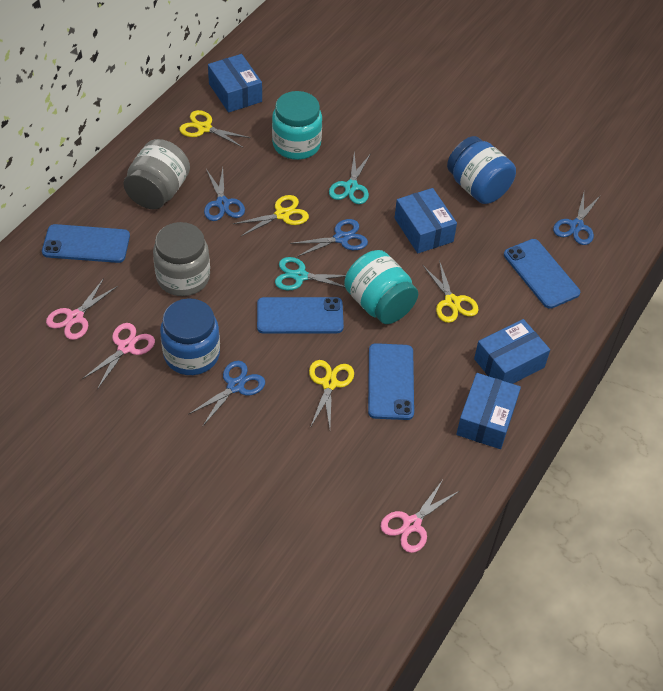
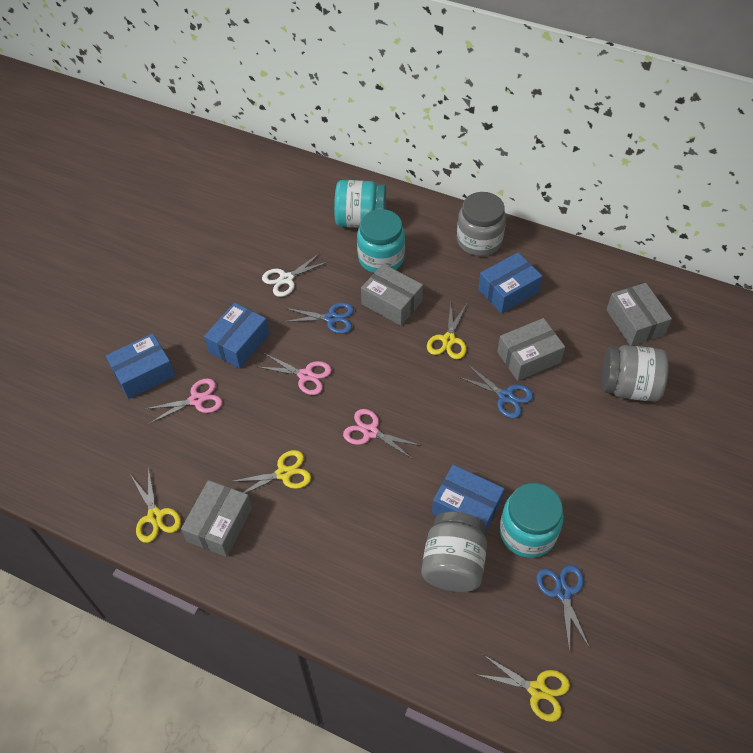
blue jar: 2 -> 0
blue phone: 4 -> 0
blue scissors: 4 -> 3
grey box: 0 -> 4
grey jar: 2 -> 3
turquoise jar: 2 -> 3
turquoise scissors: 2 -> 0
white scissors: 0 -> 1

